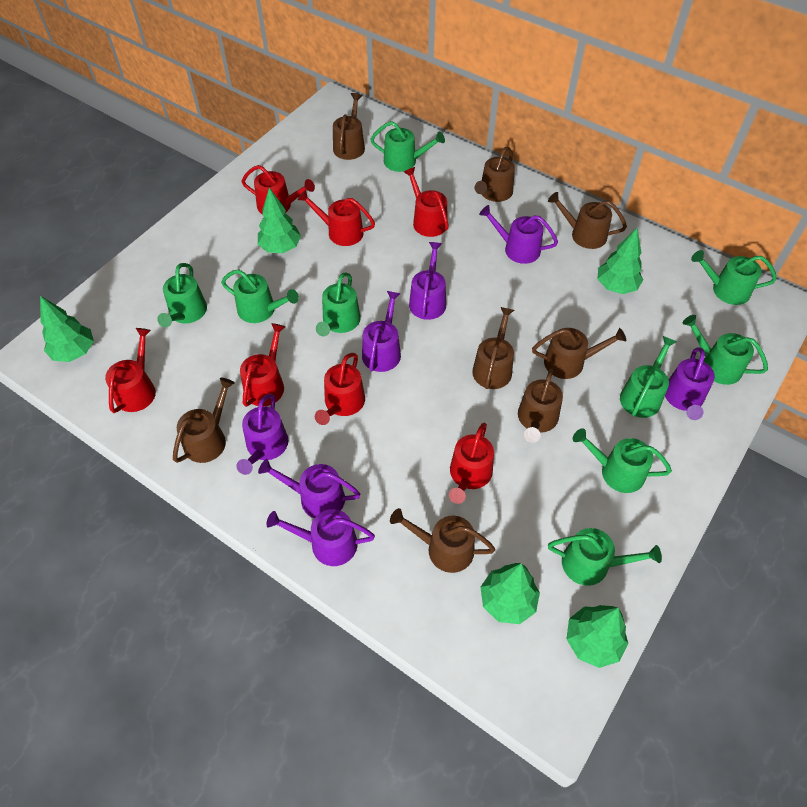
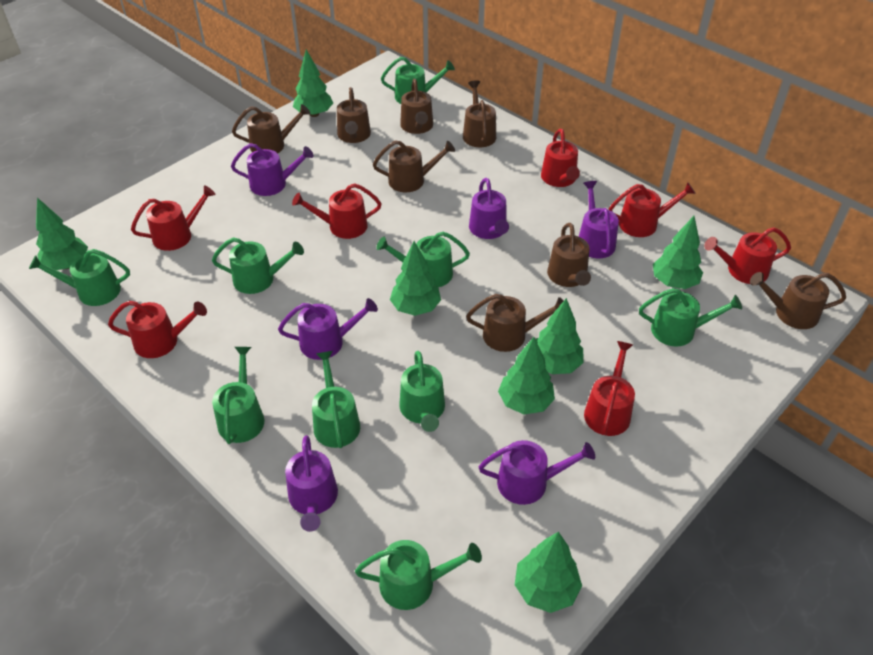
green tree: 5 -> 7
purple watering can: 7 -> 6

